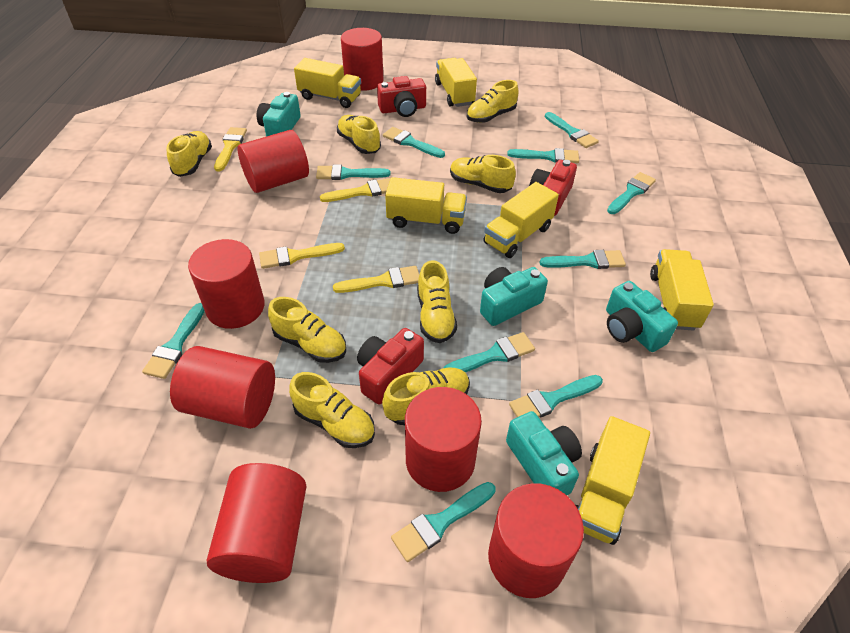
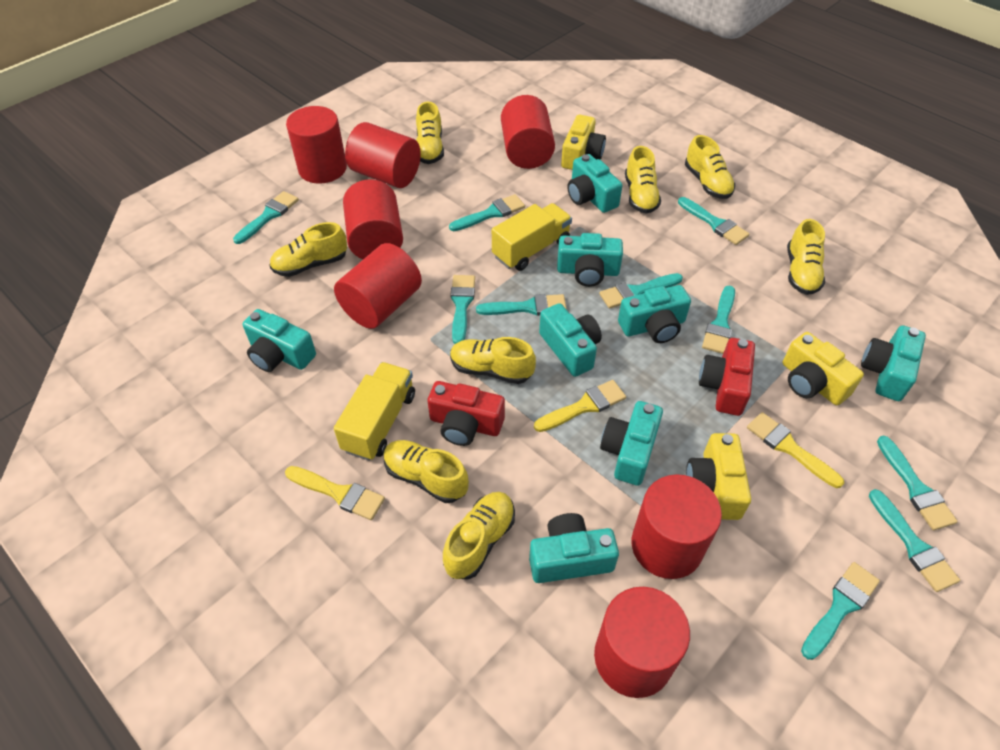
red camera: 3 -> 2
turquoise camera: 4 -> 8
yellow brush: 4 -> 3
yellow camera: 0 -> 3
yellow truck: 6 -> 2

